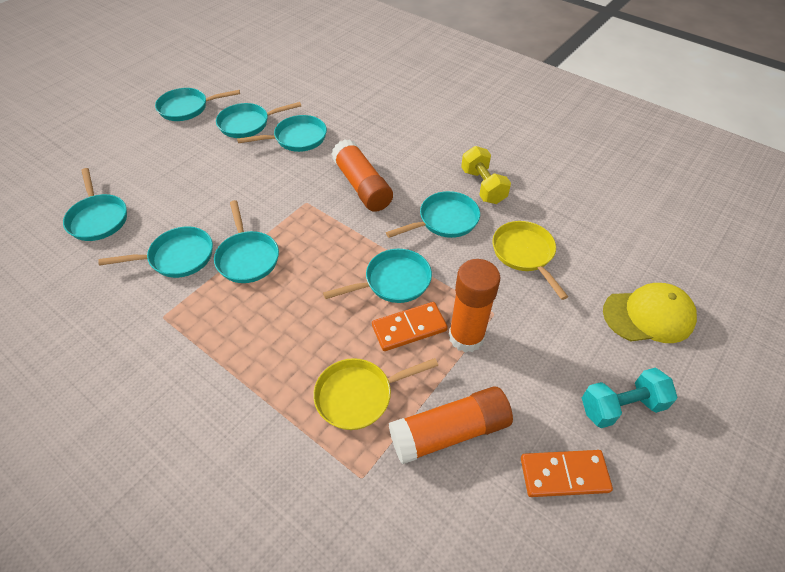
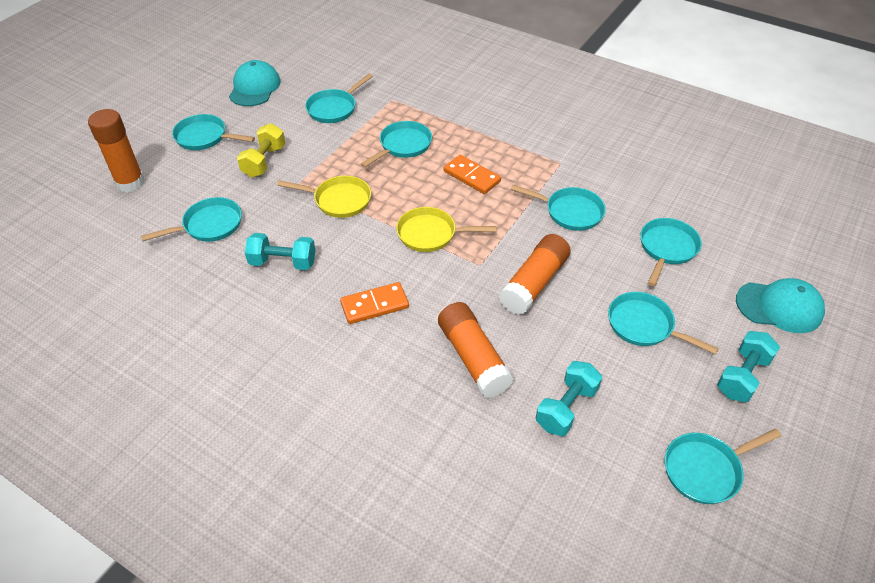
turquoise cap: 0 -> 2
turquoise dumbbell: 1 -> 3
yellow cap: 1 -> 0

